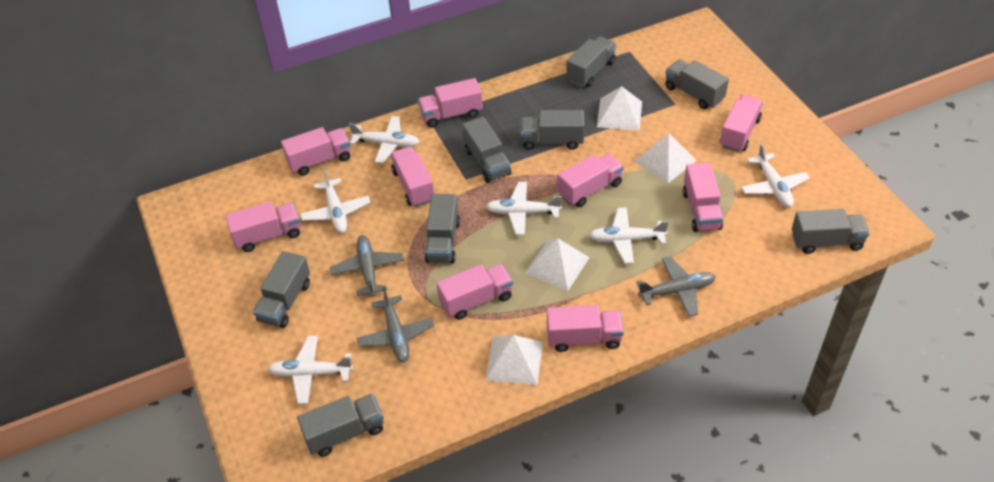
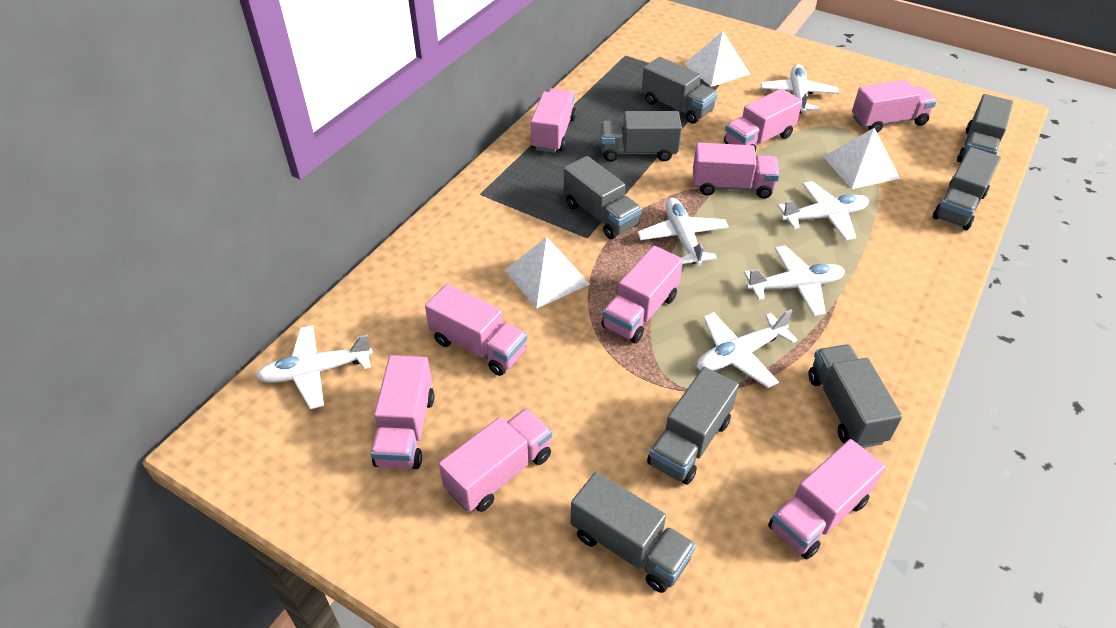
grey plane: 3 -> 0
white pyramid: 4 -> 3

